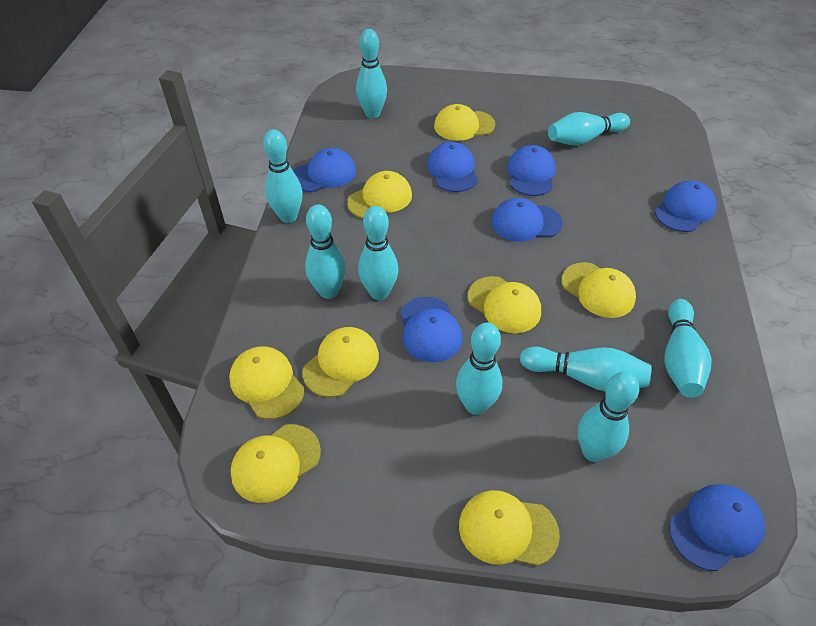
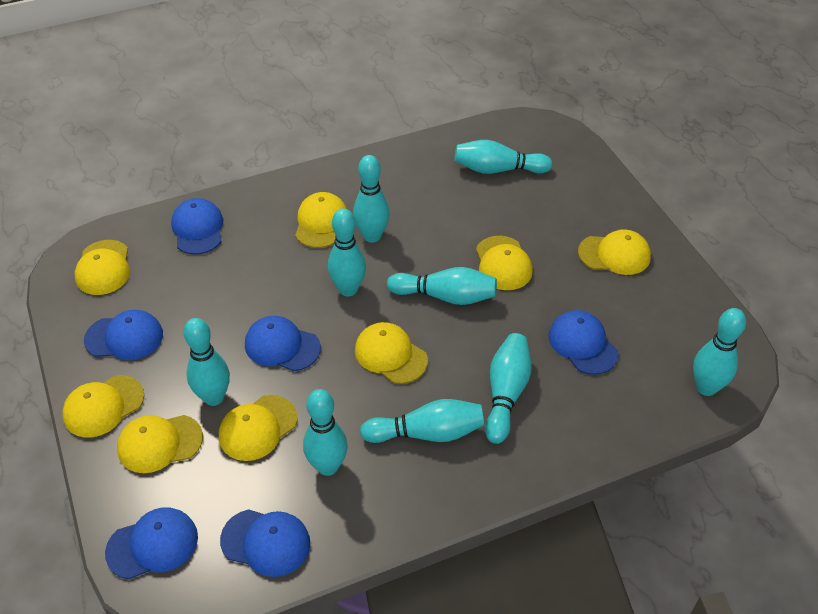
blue cap: 7 -> 6

